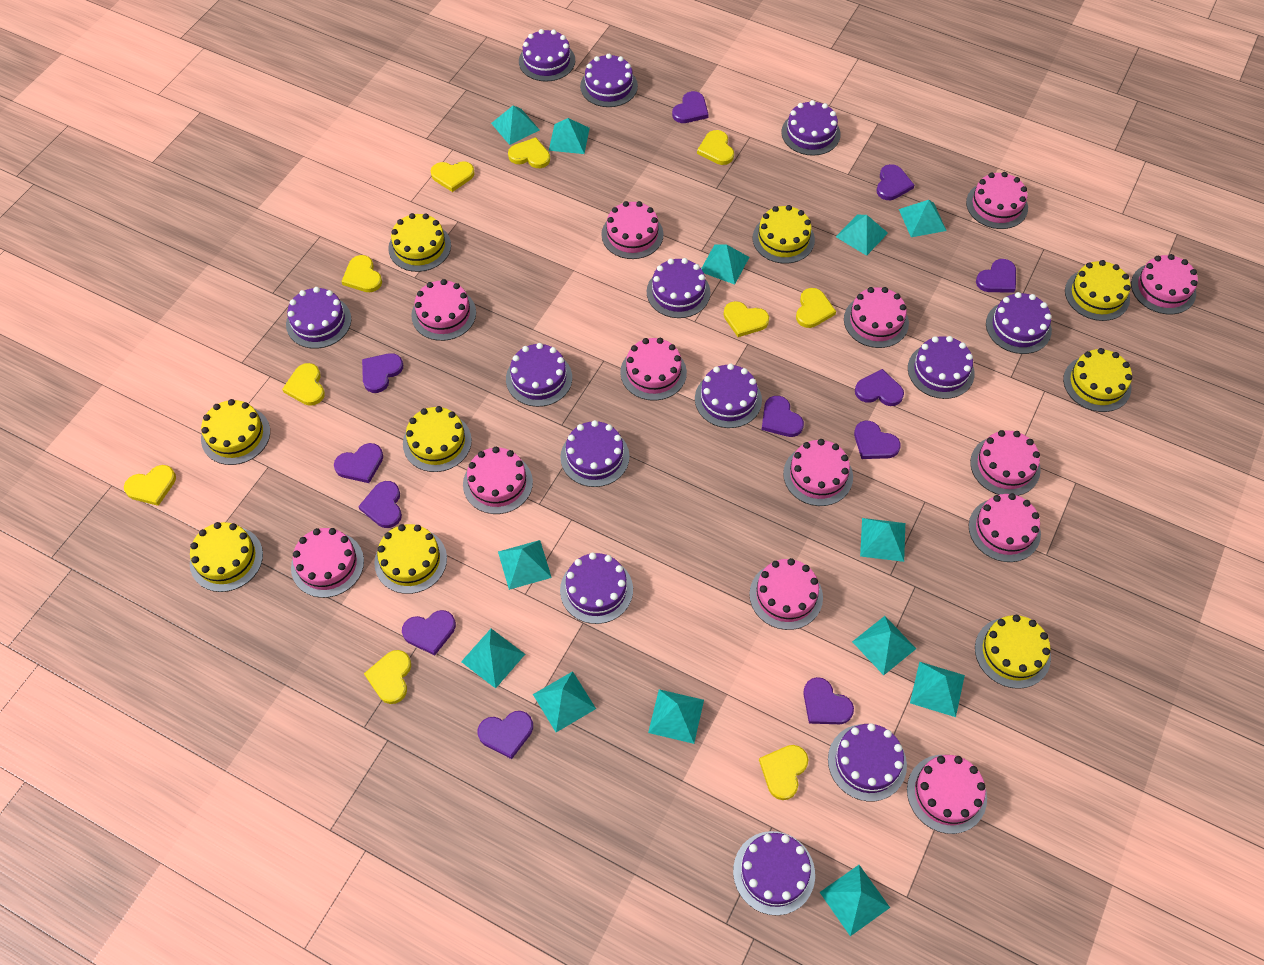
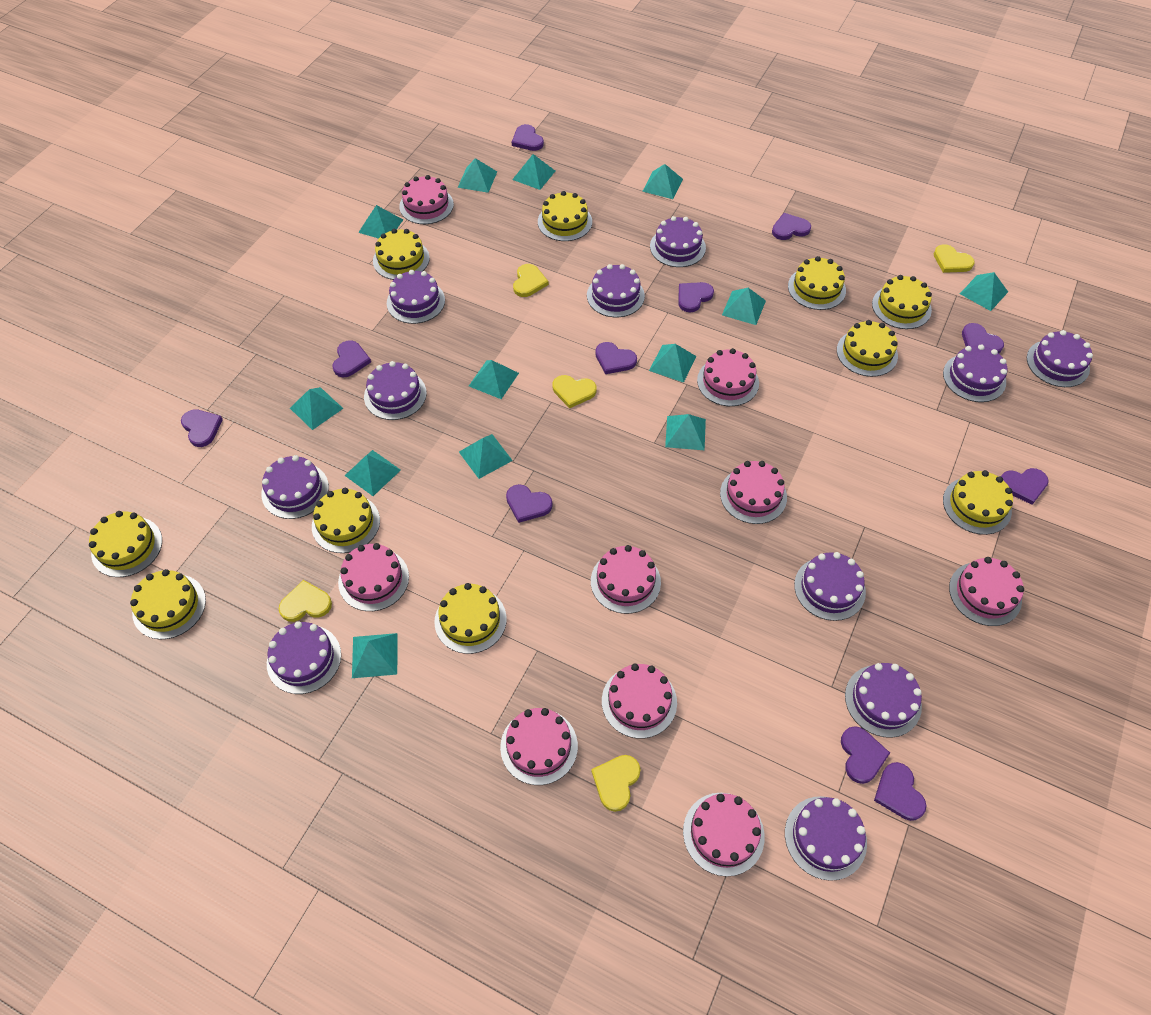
pink cake: 13 -> 9
purple cake: 13 -> 11
purple heart: 12 -> 11
yellow cake: 9 -> 10
yellow heart: 10 -> 5

